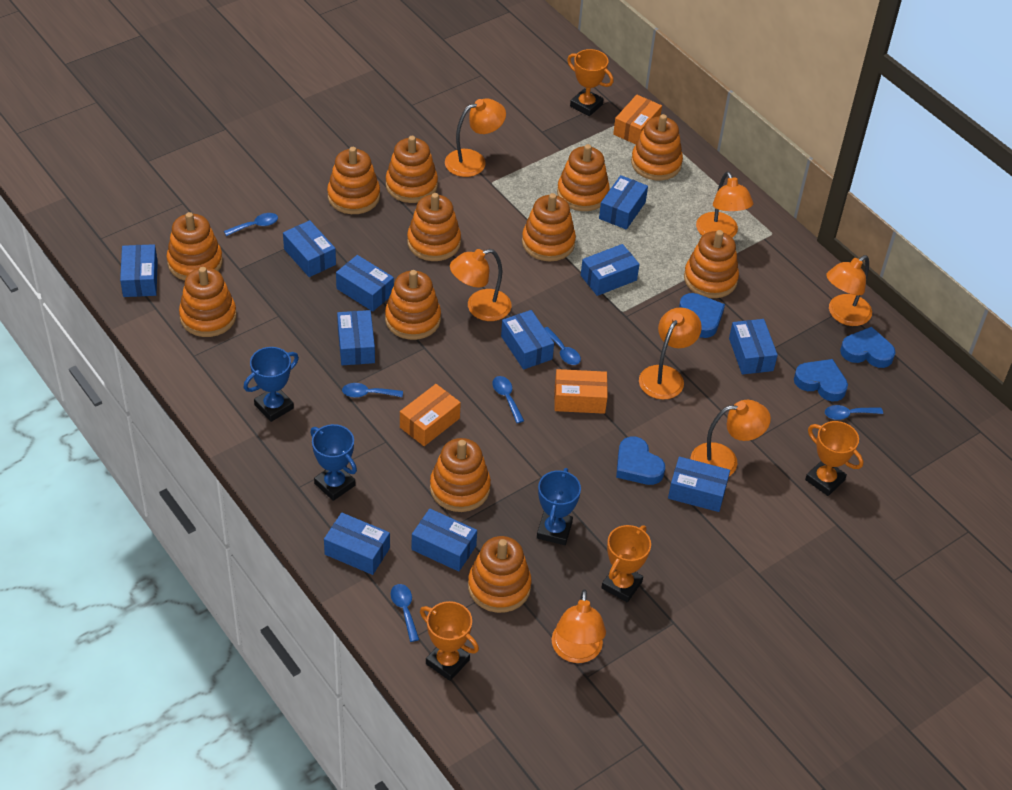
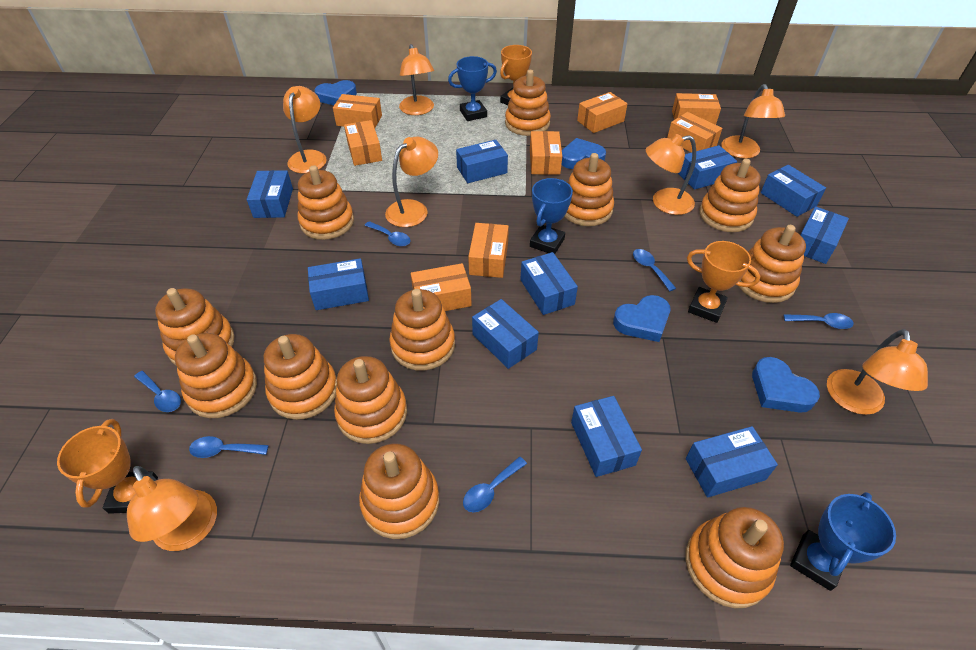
blue box: 11 -> 10
orange box: 3 -> 8
orange trophy: 4 -> 3

